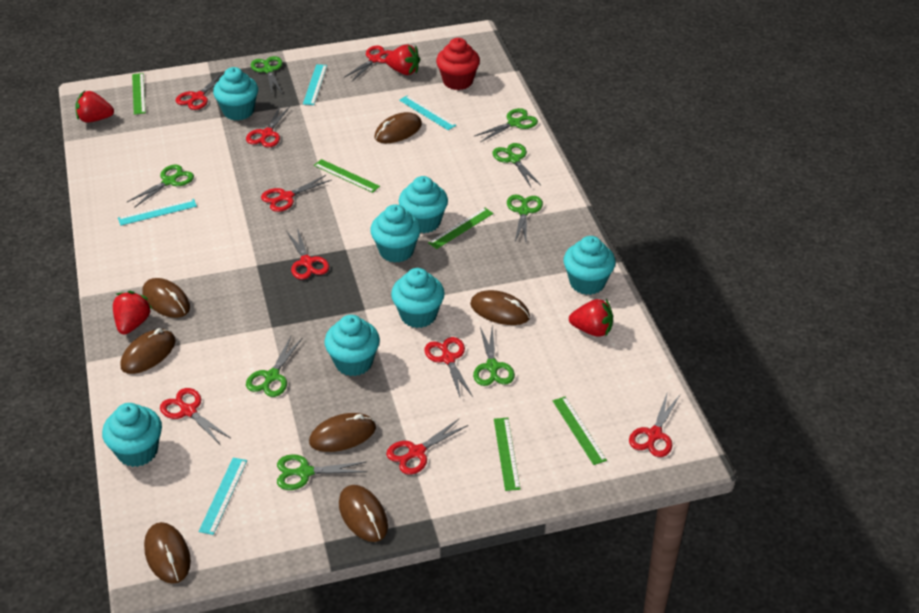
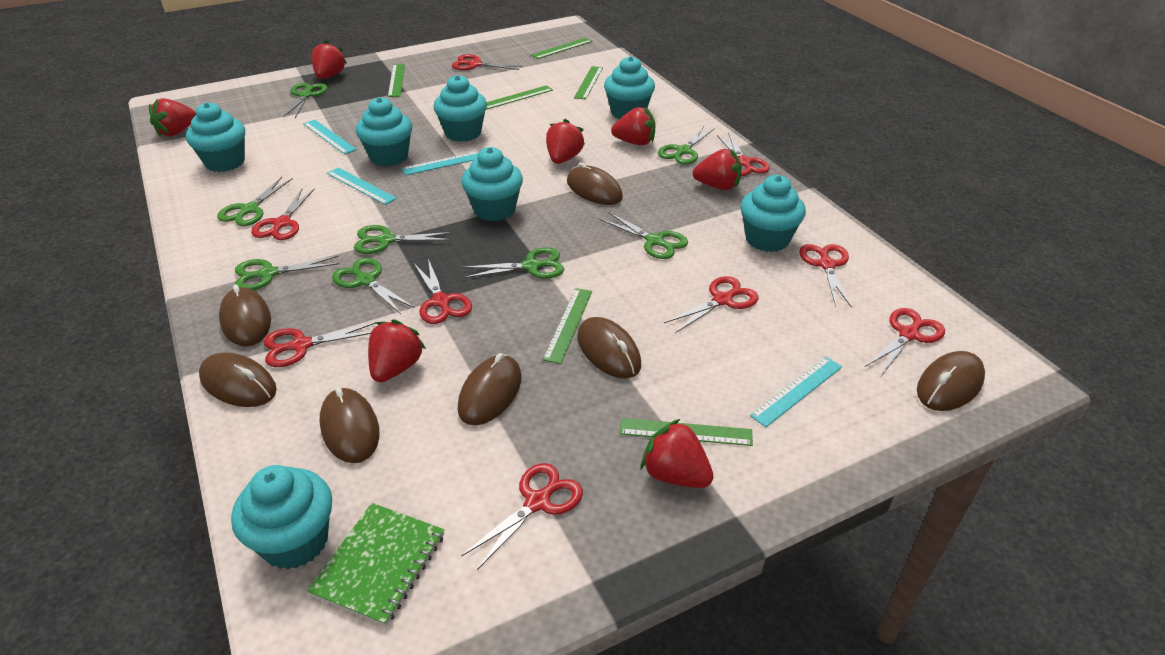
green notebook: 0 -> 1
green ruler: 5 -> 6
red cupcake: 1 -> 0
red strawberry: 4 -> 7

